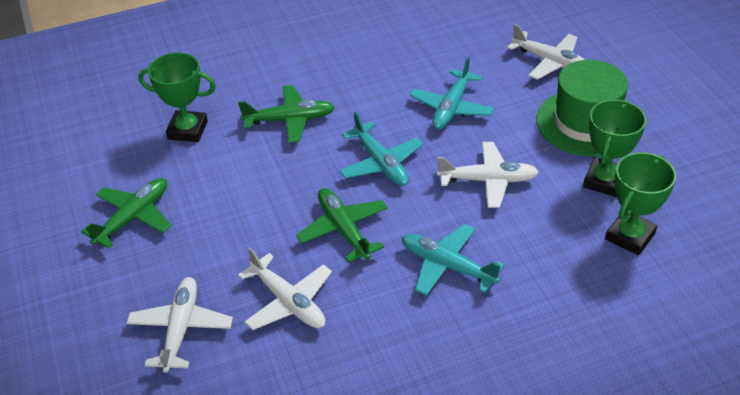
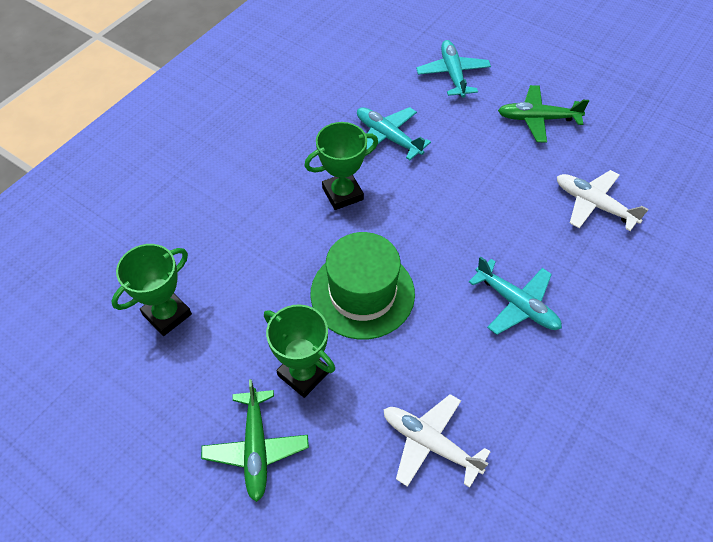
green plane: 3 -> 2
white plane: 4 -> 2

